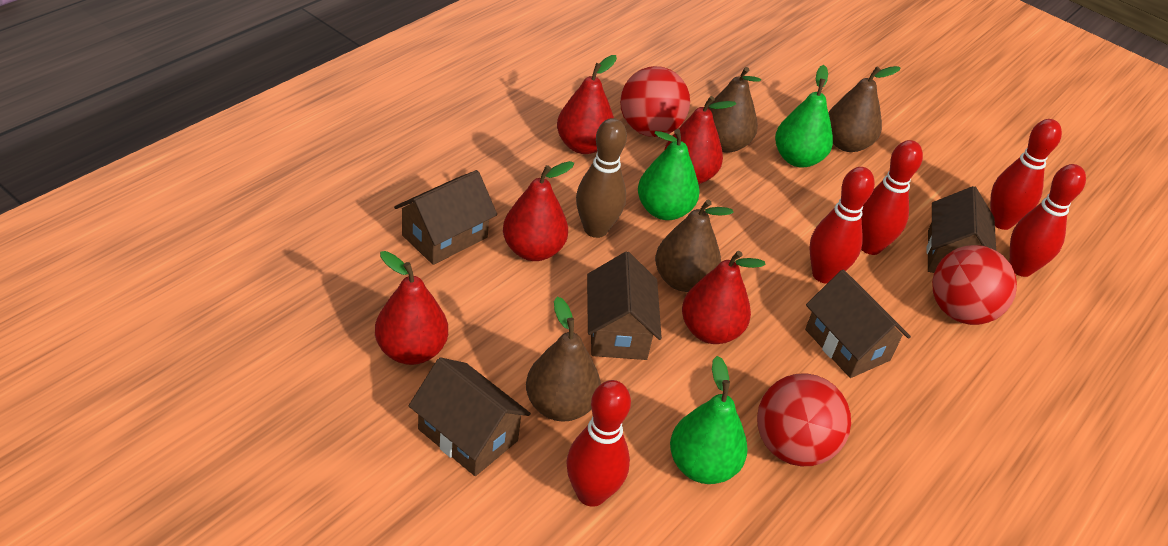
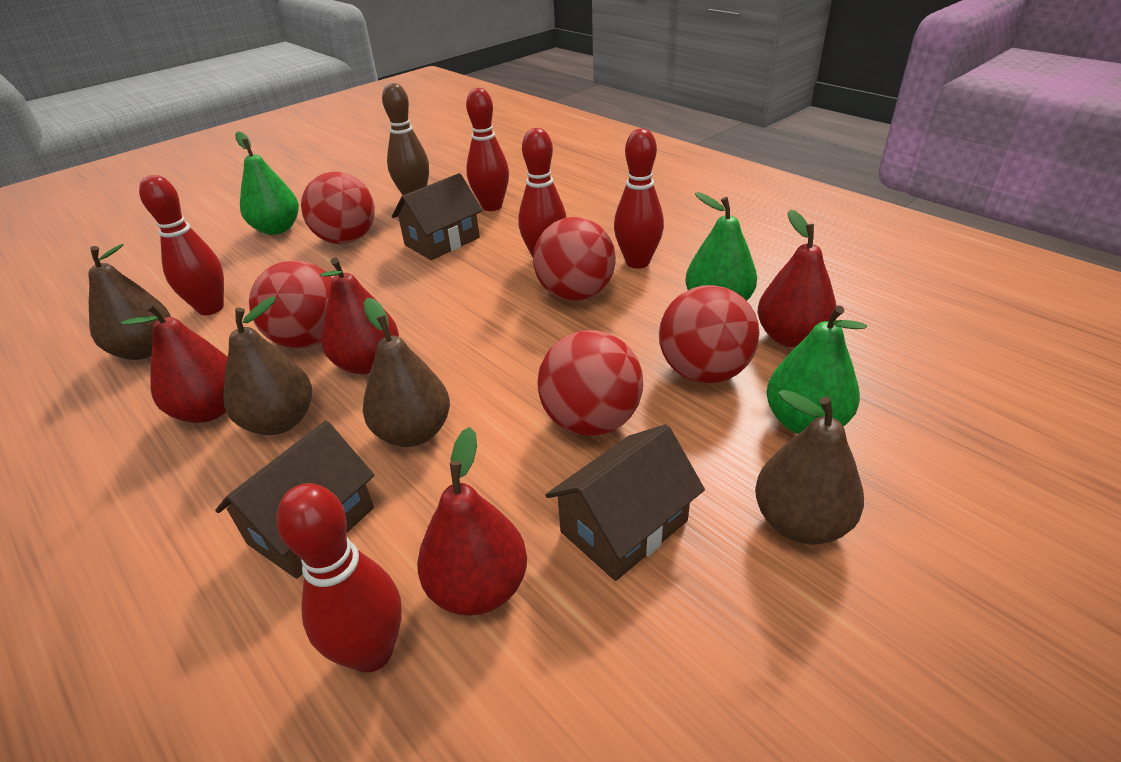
brown house: 5 -> 3
red ball: 3 -> 5
red pear: 5 -> 4

